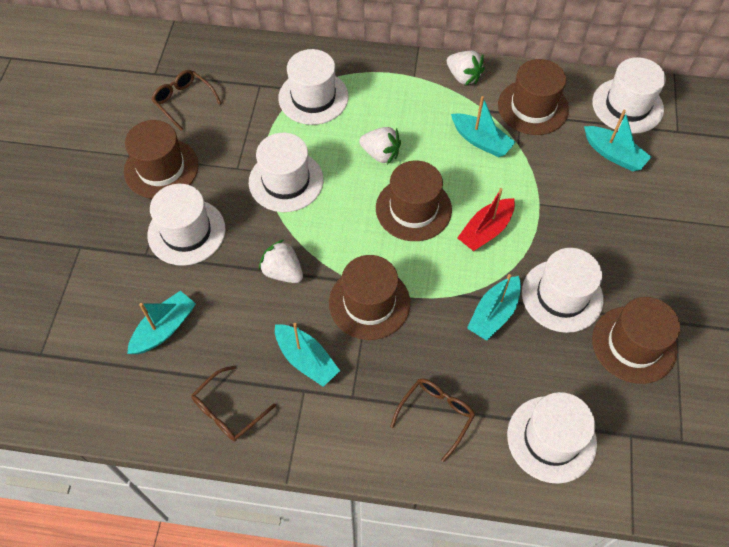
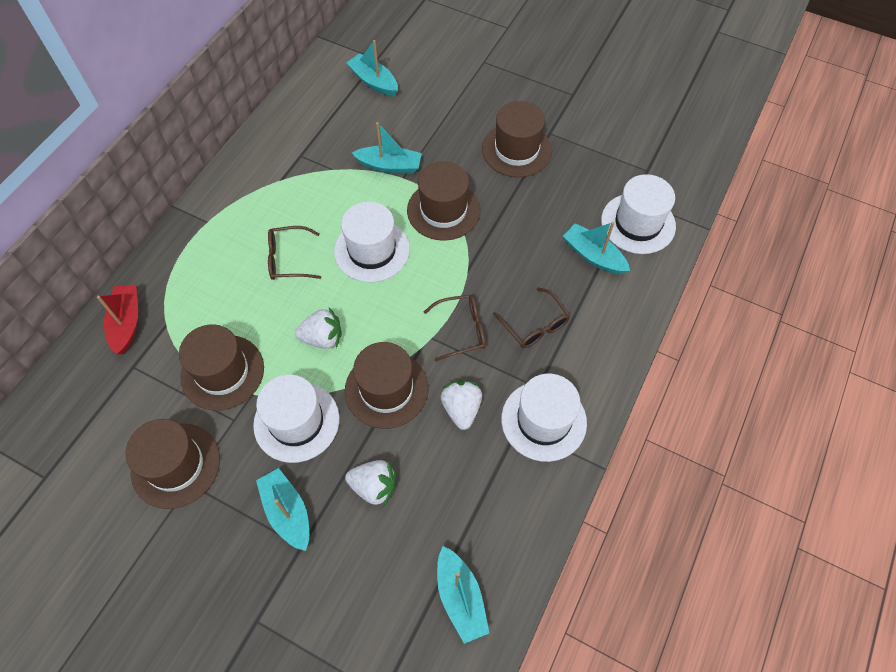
white hat: 6 -> 4

